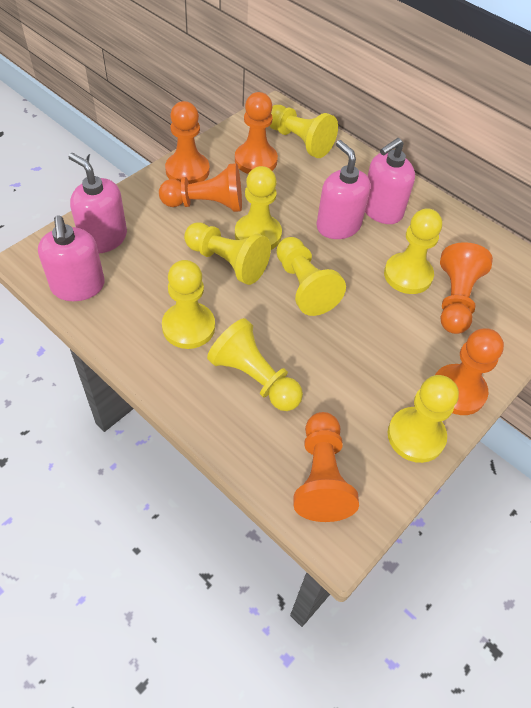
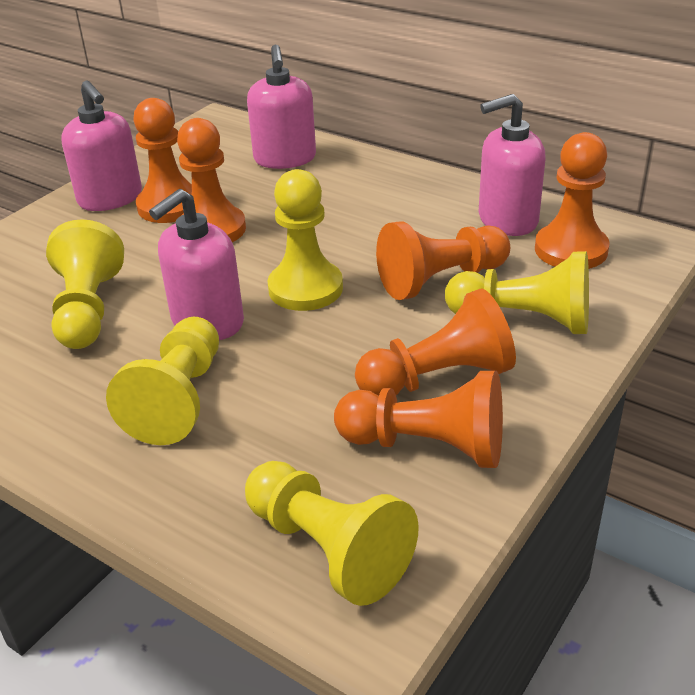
yellow pawn: 8 -> 5

